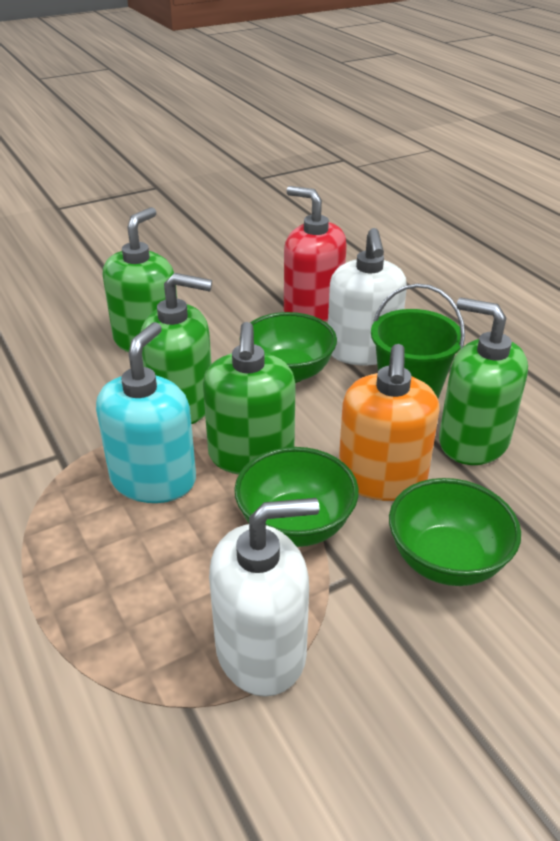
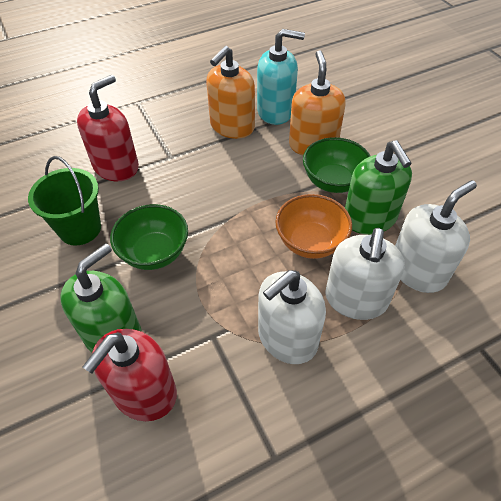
green bowl: 3 -> 2
green soap dispenser: 4 -> 2
orange bowl: 0 -> 1
orange soap dispenser: 1 -> 2
red soap dispenser: 1 -> 2
white soap dispenser: 2 -> 3

